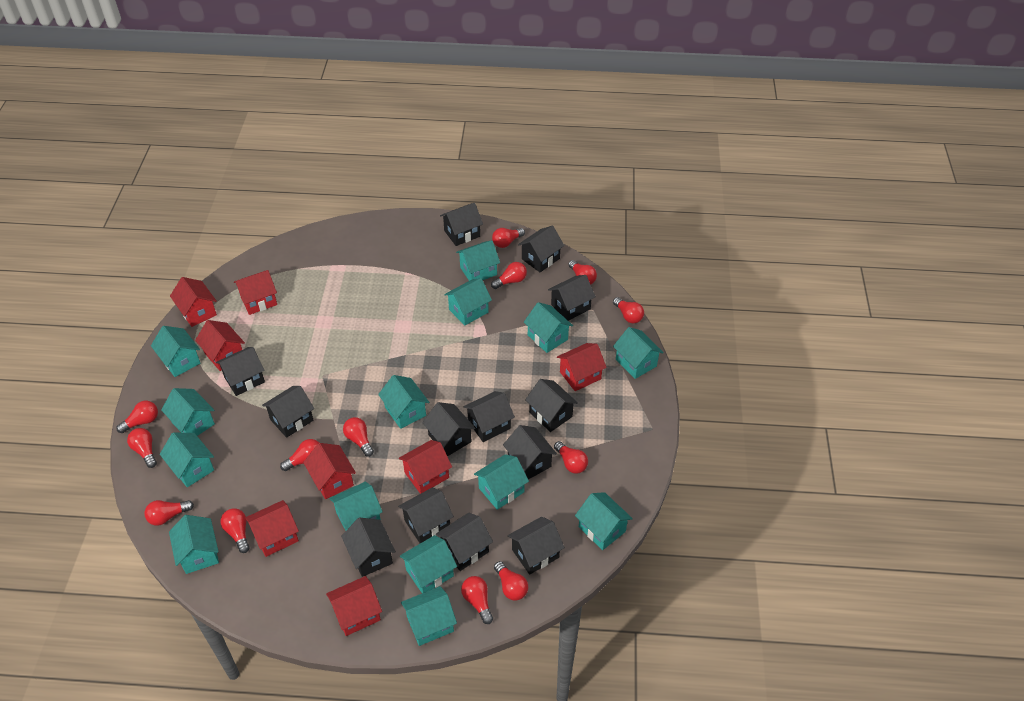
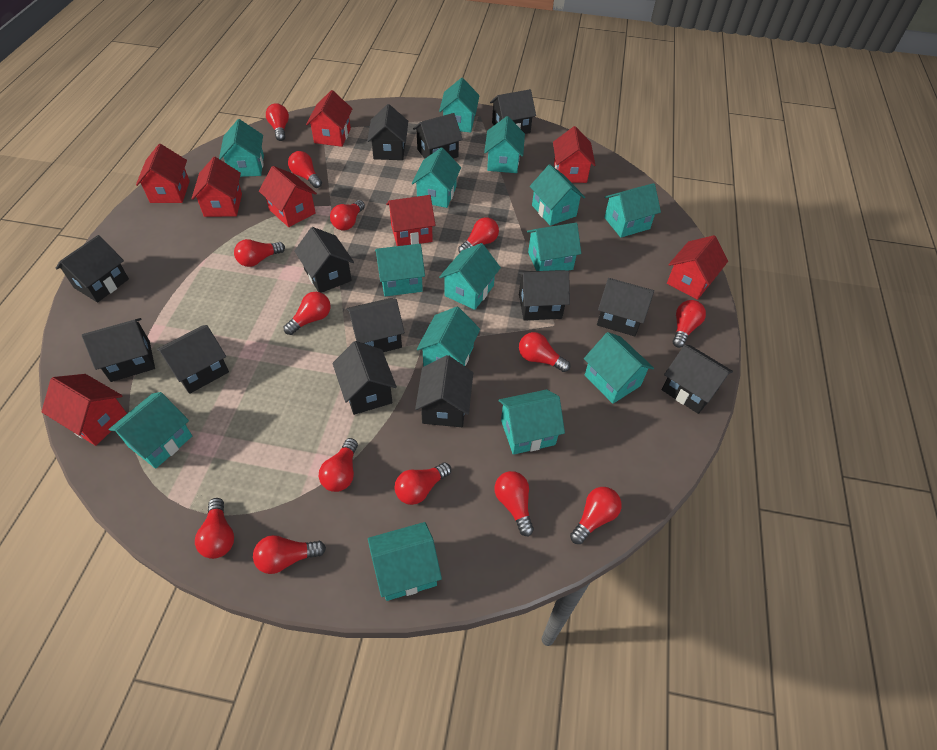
red light bulb: 13 -> 14

